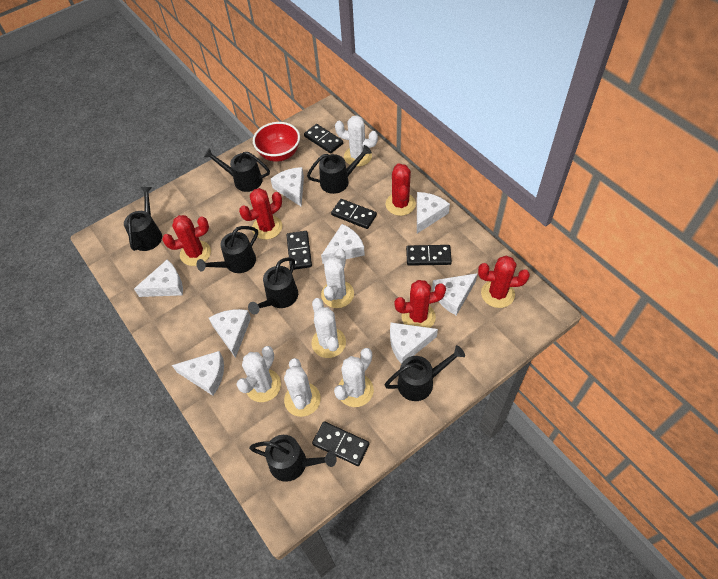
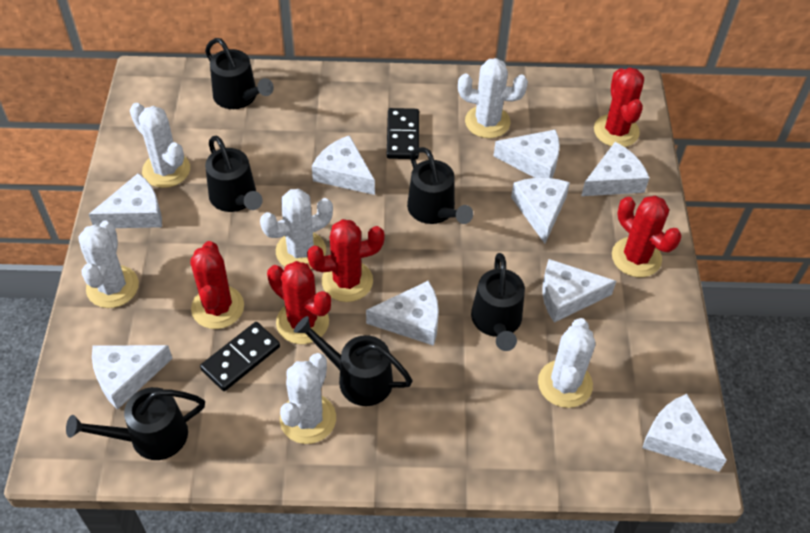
black domino: 5 -> 2
black watering can: 7 -> 6
red bowl: 1 -> 0
white cheese: 8 -> 9

